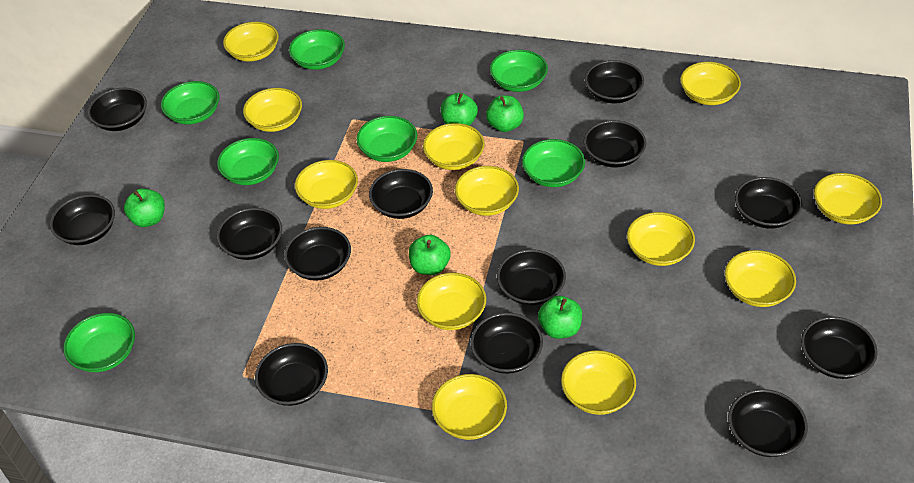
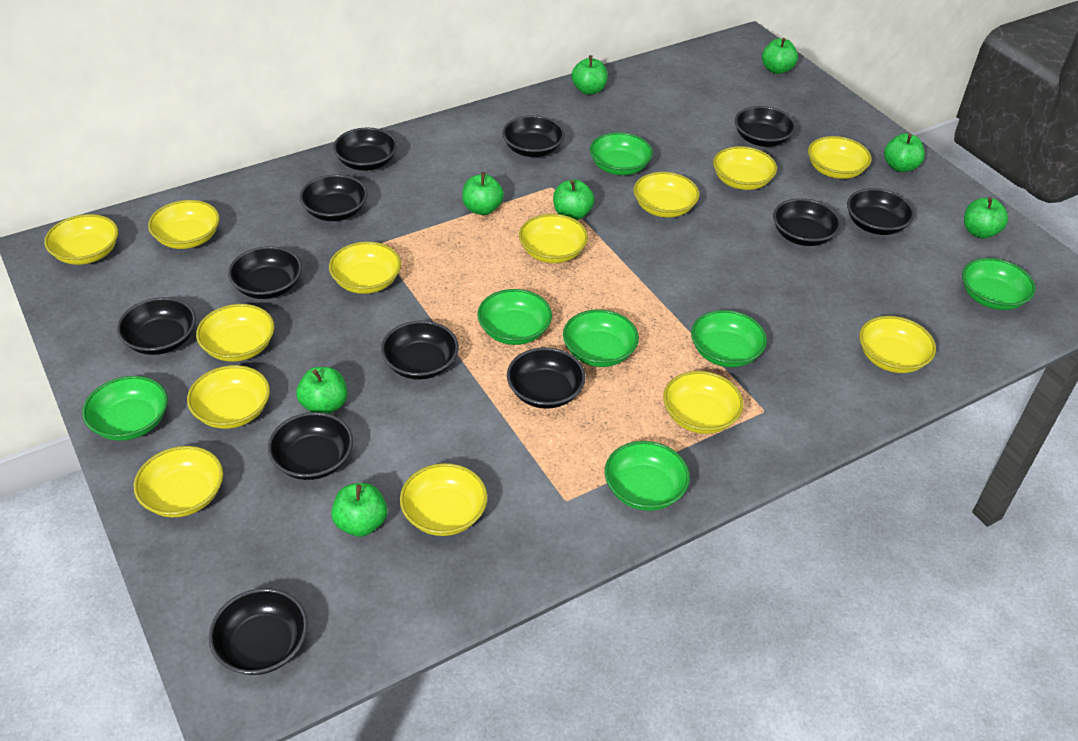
black bowl: 13 -> 12
green apple: 5 -> 8
yellow bowl: 12 -> 13

